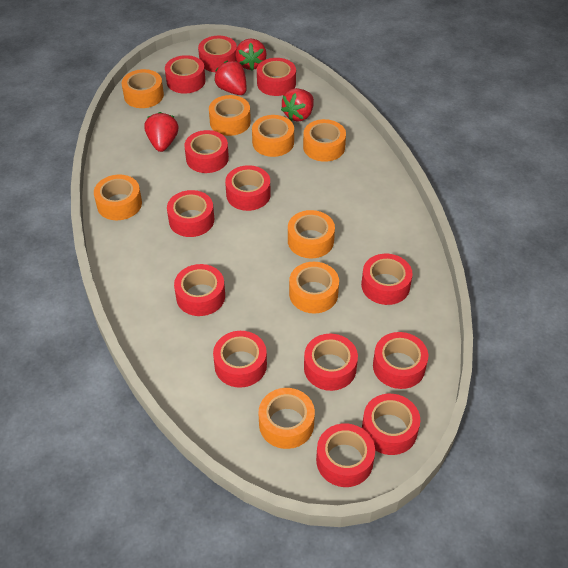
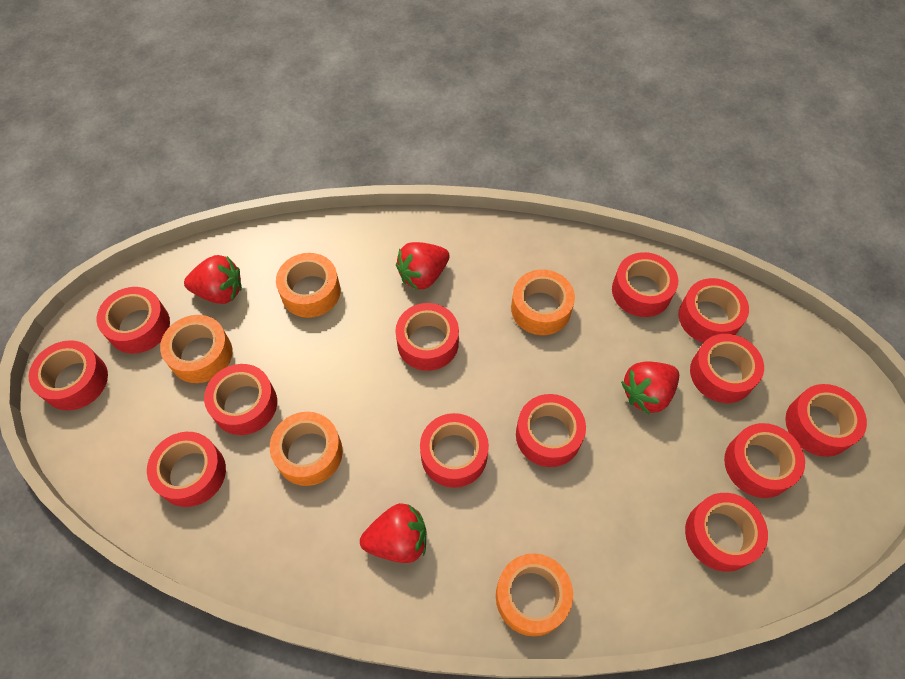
orange tape: 8 -> 5

